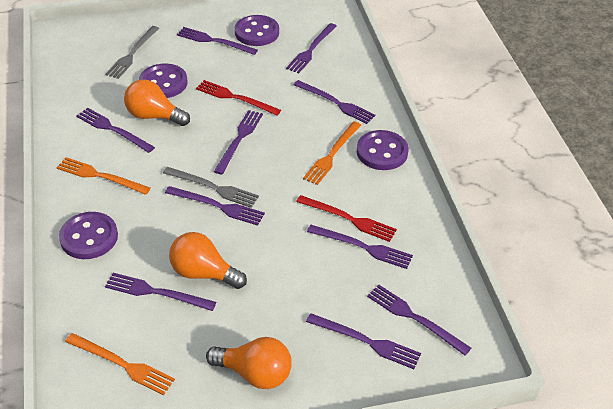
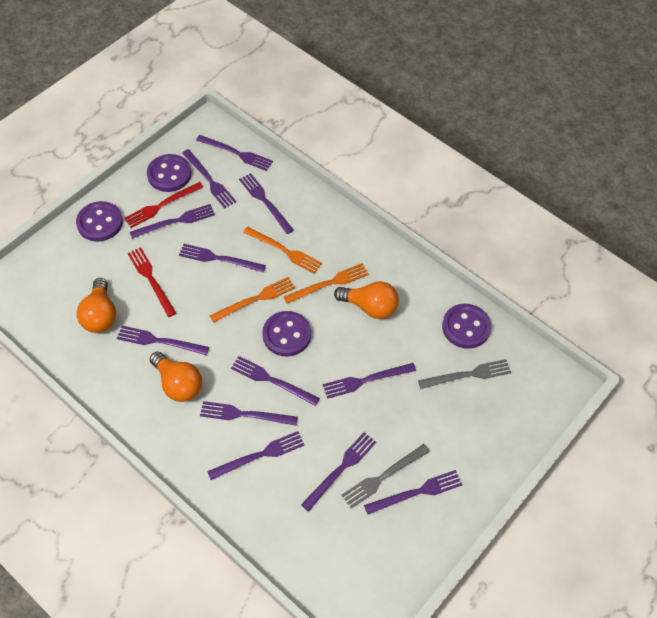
purple fork: 10 -> 12

